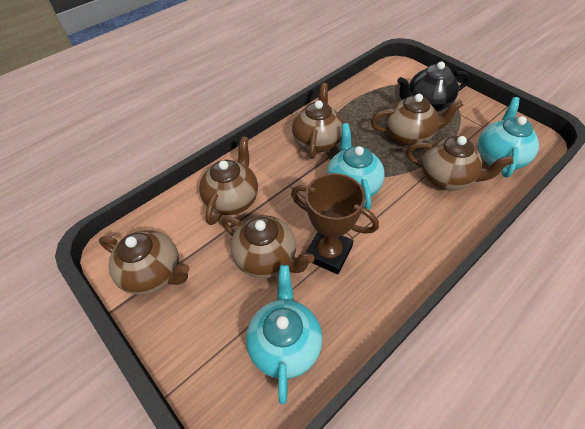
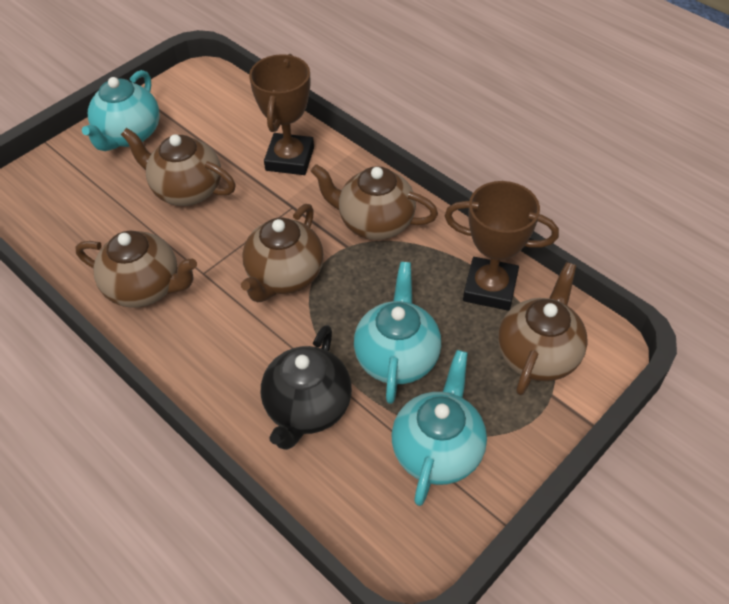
brown teapot: 6 -> 5
brown trophy: 1 -> 2

